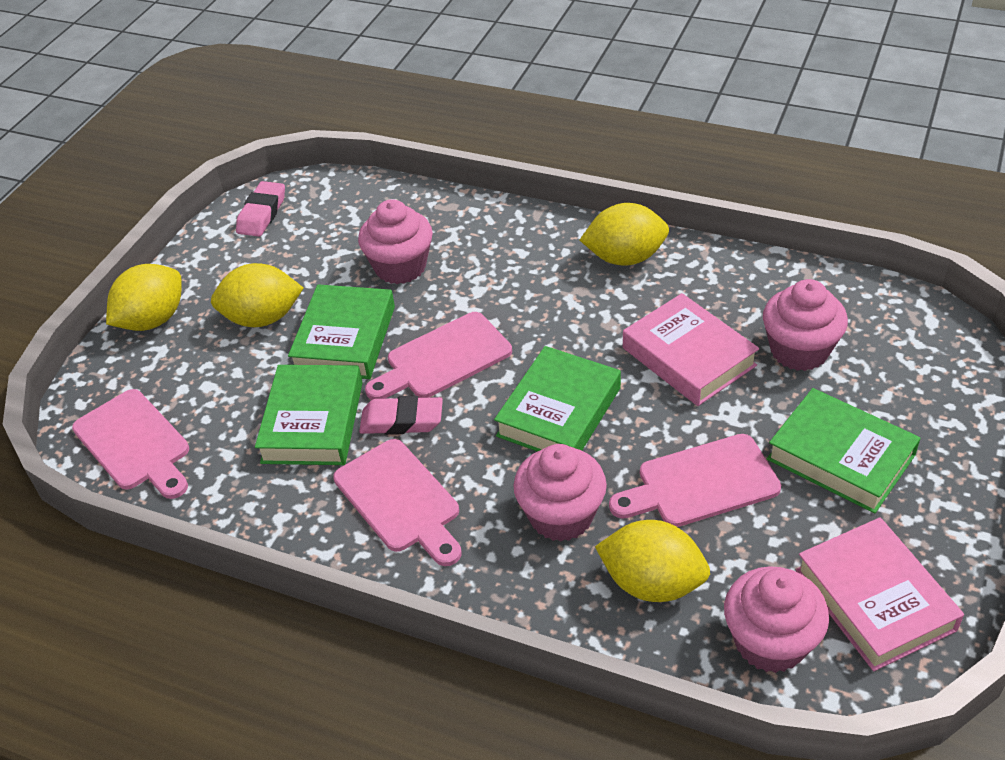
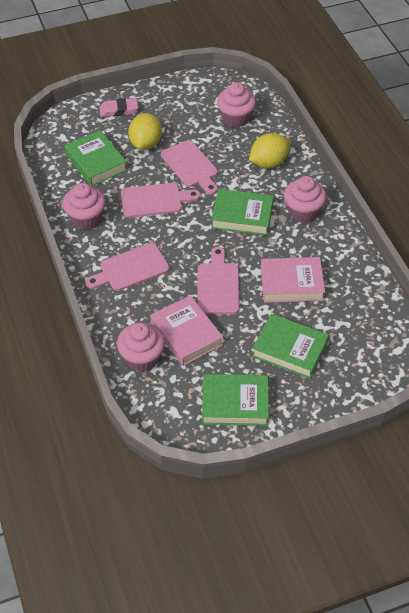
pink eraser: 2 -> 1
yellow lemon: 4 -> 2

